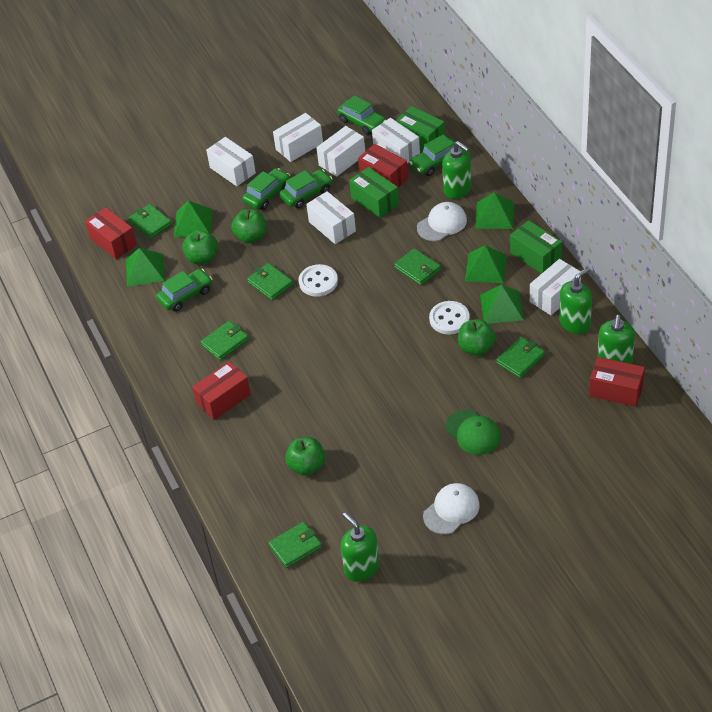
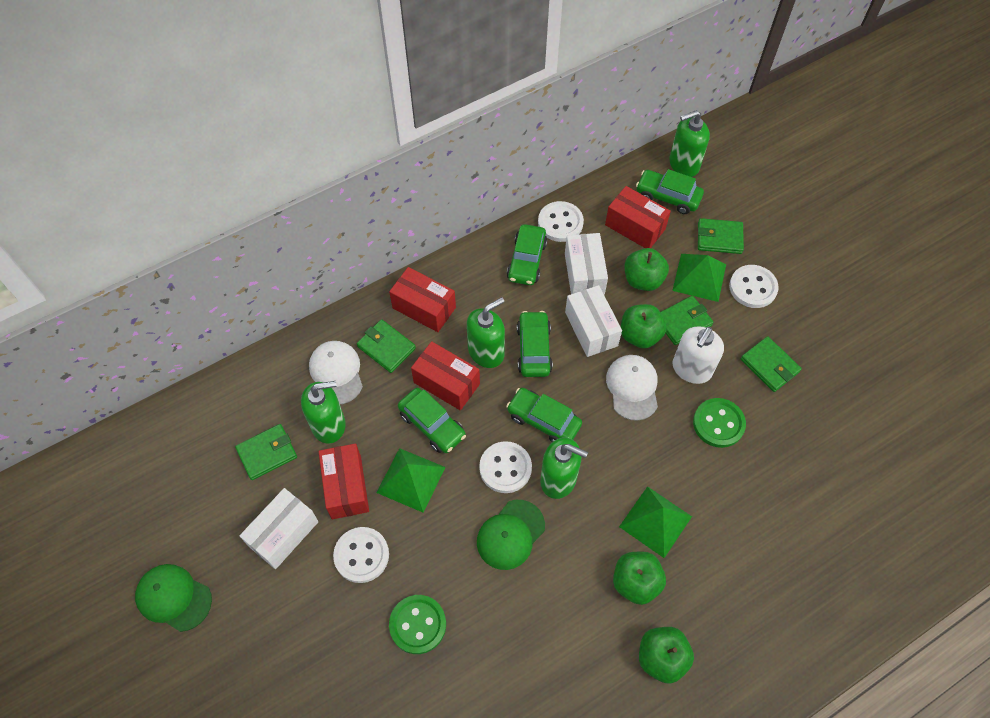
green box: 3 -> 0
green button: 0 -> 2
green cap: 1 -> 2
green pyramid: 5 -> 3
green wallet: 6 -> 5
white box: 6 -> 3
white button: 2 -> 4
white soap dispenser: 0 -> 1

